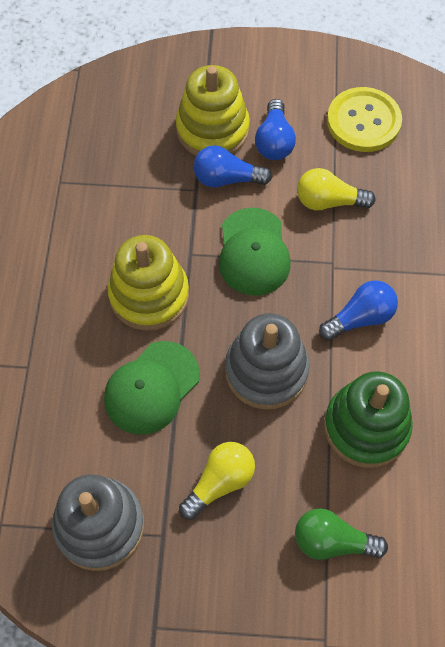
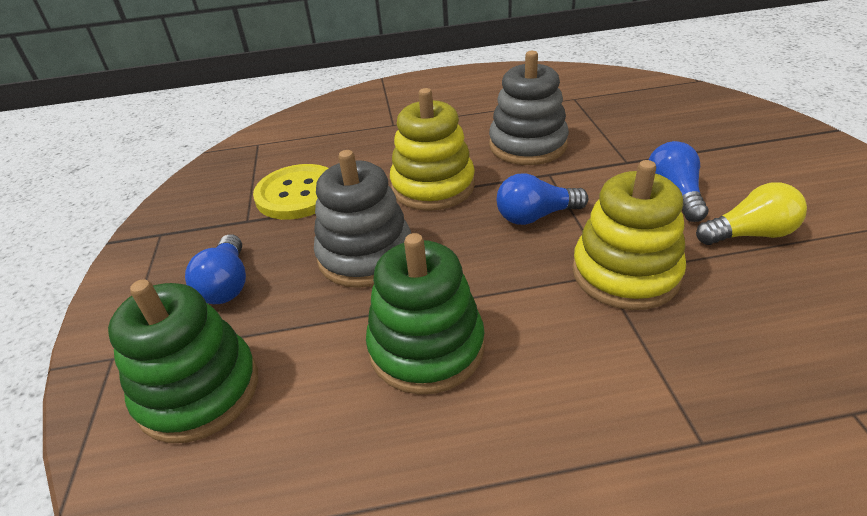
green cap: 2 -> 0
green light bulb: 1 -> 0
green stacking toy: 1 -> 2
yellow light bulb: 2 -> 1

